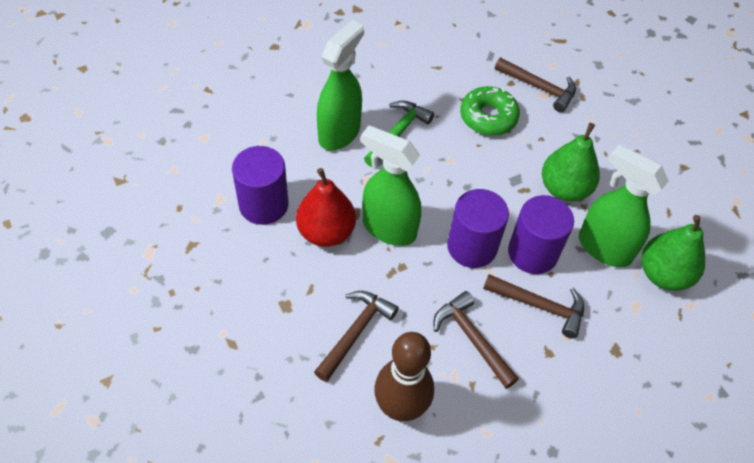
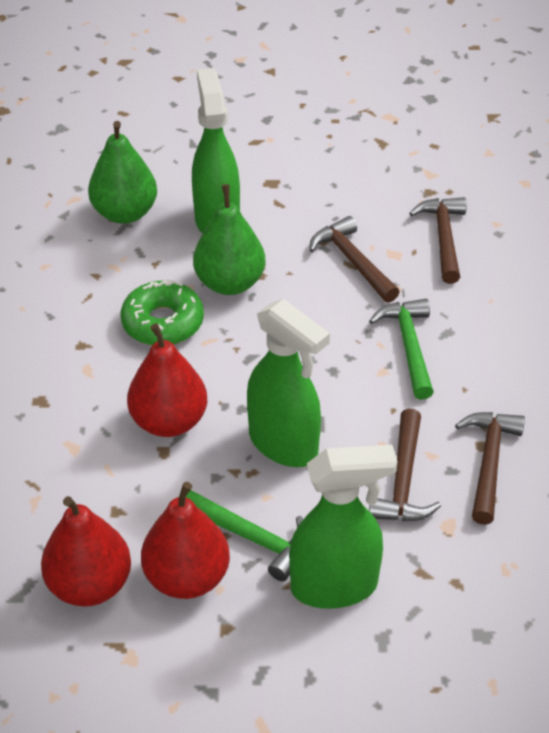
brown bowling pin: 1 -> 0
green hammer: 1 -> 2
purple cylinder: 3 -> 0
red pear: 1 -> 3

